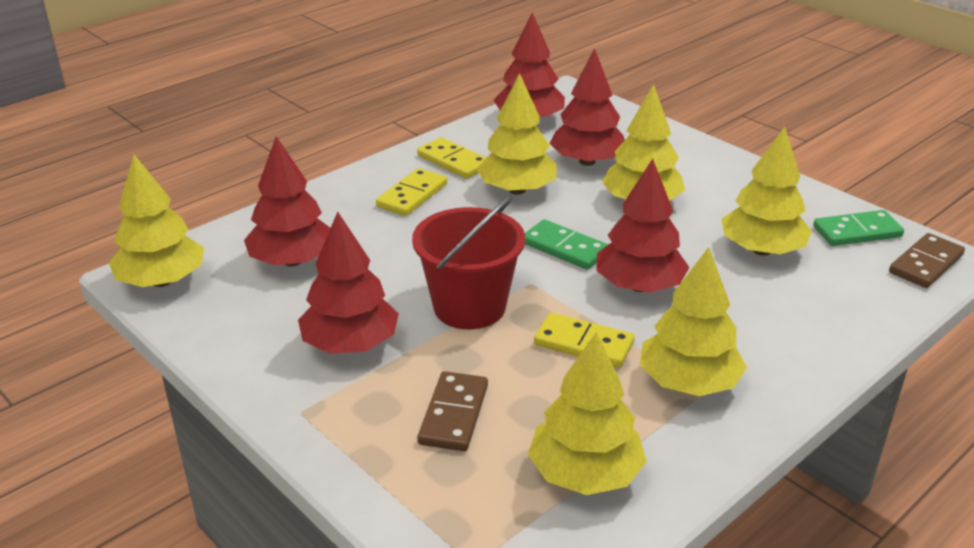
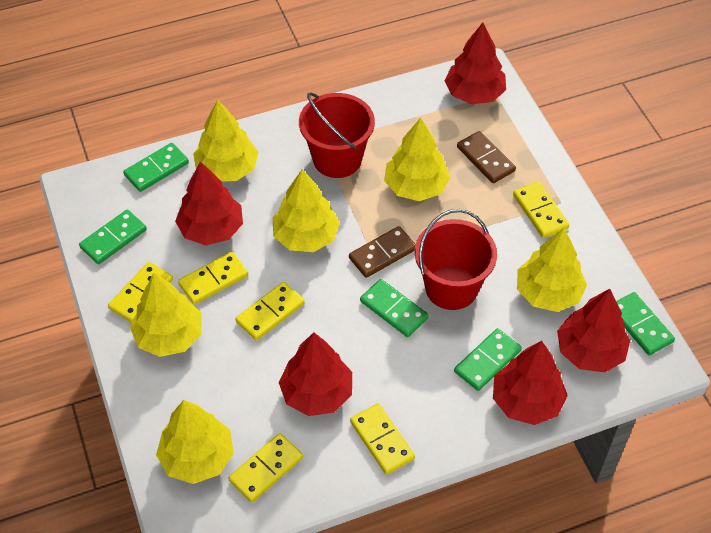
green domino: 2 -> 5
red bucket: 1 -> 2
yellow domino: 3 -> 6

